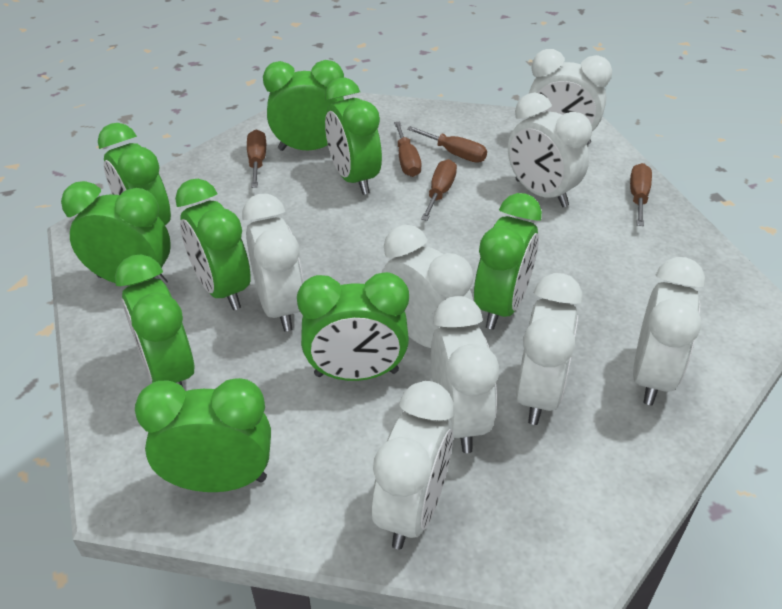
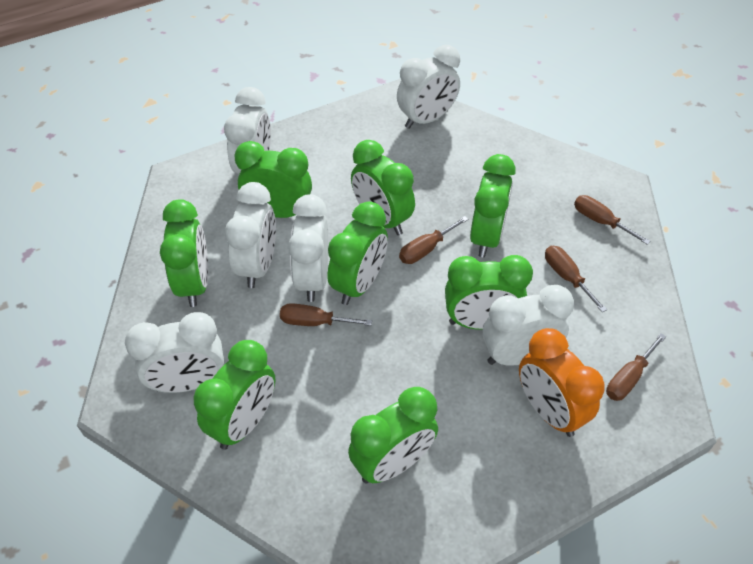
green clock: 9 -> 8
orange clock: 0 -> 1
white clock: 8 -> 6

